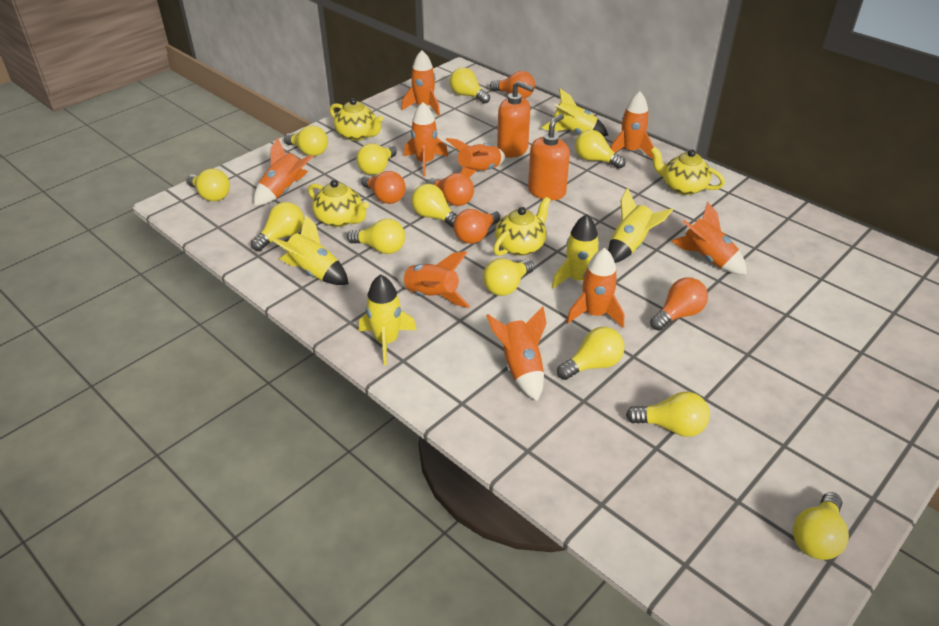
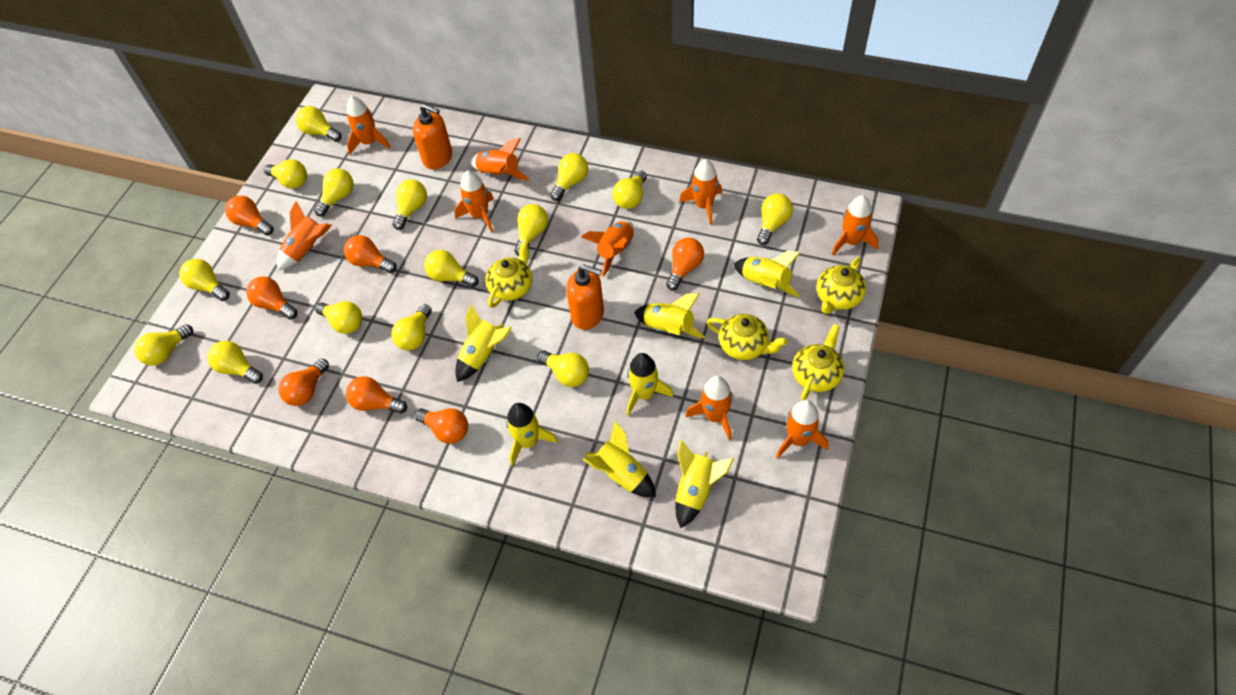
orange light bulb: 5 -> 7
yellow light bulb: 12 -> 15
yellow rocket: 5 -> 7

